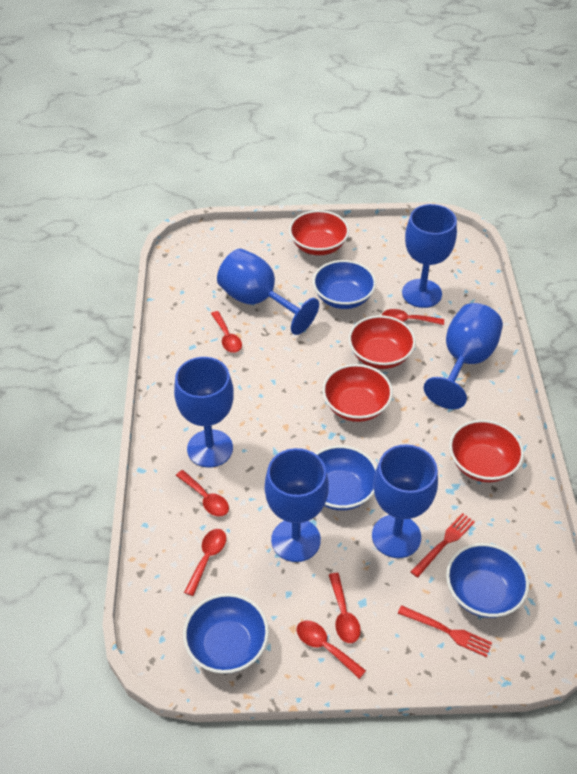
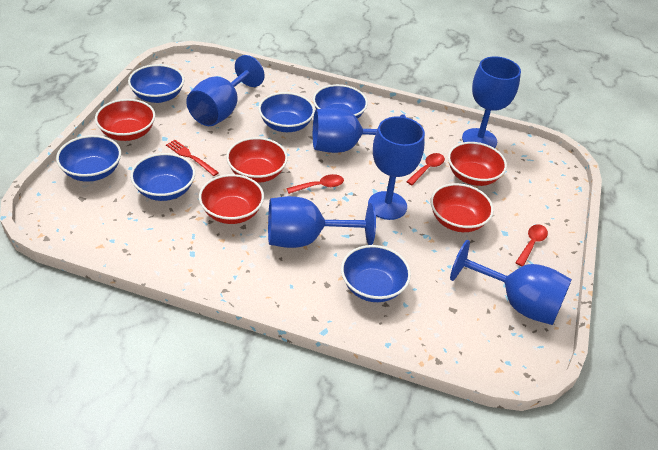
blue bowl: 4 -> 6
red bowl: 4 -> 5
red fork: 2 -> 1
red spoon: 6 -> 3

